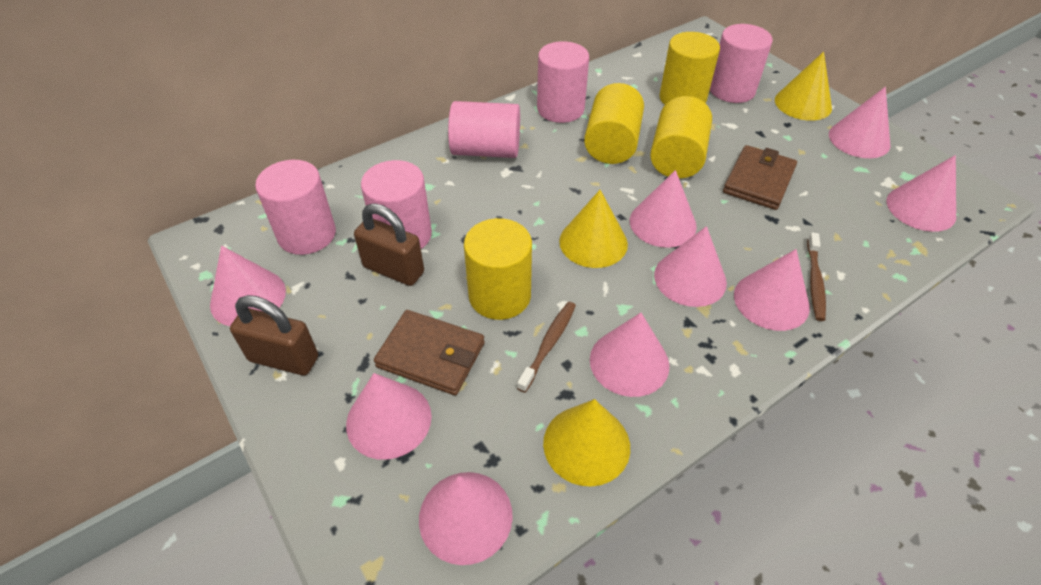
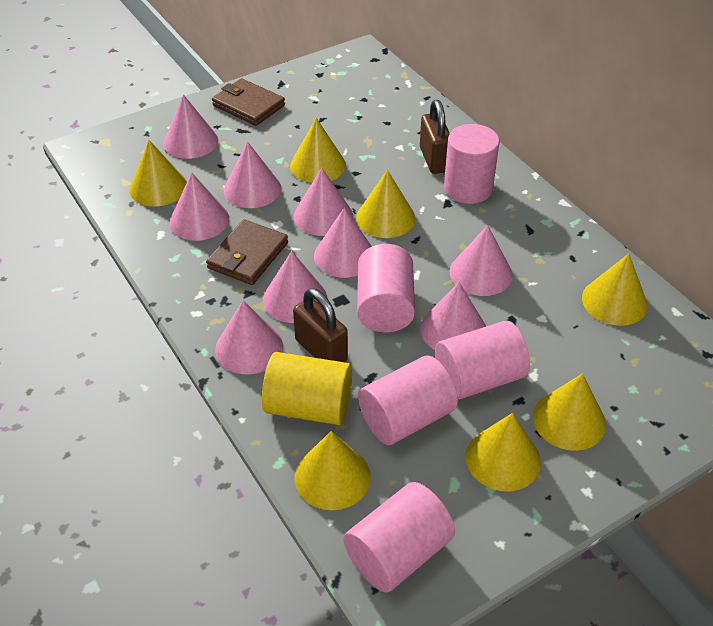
brown toothbrush: 2 -> 0
yellow cone: 3 -> 7
yellow cylinder: 4 -> 1

